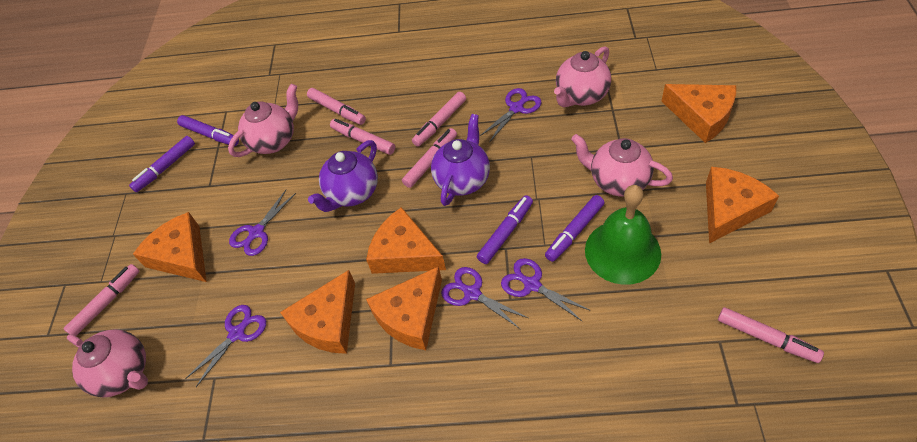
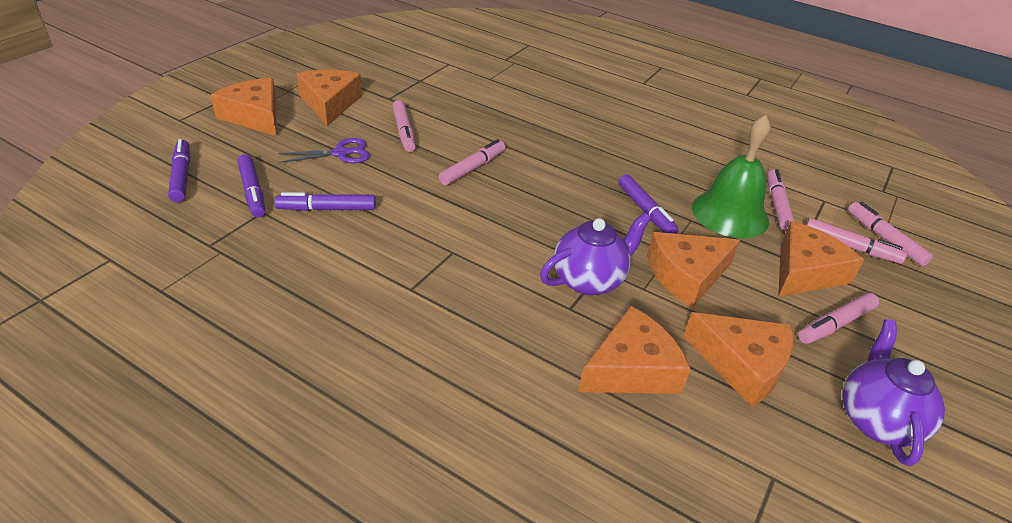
pink teapot: 4 -> 0
purple scissors: 5 -> 1

